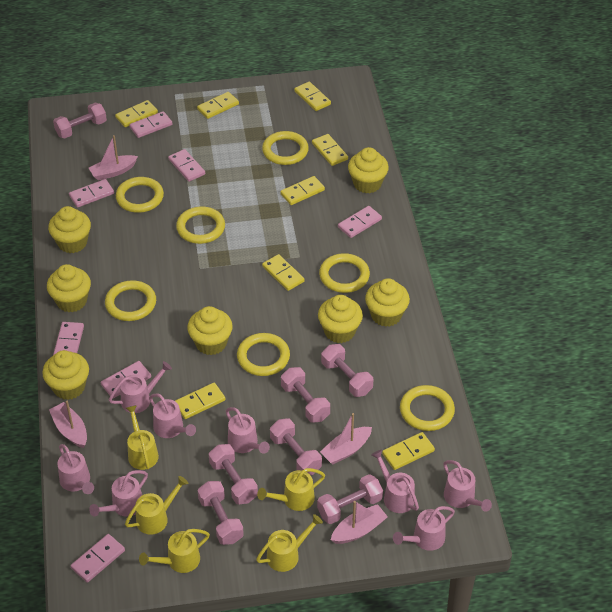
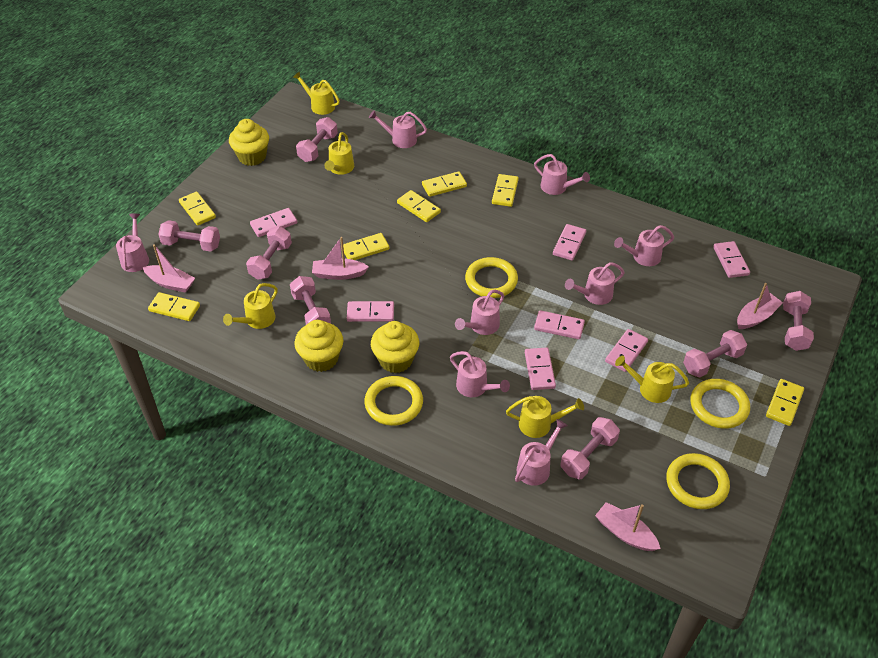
yellow cupcake: 7 -> 3
yellow domino: 8 -> 7
yellow ring: 7 -> 4

